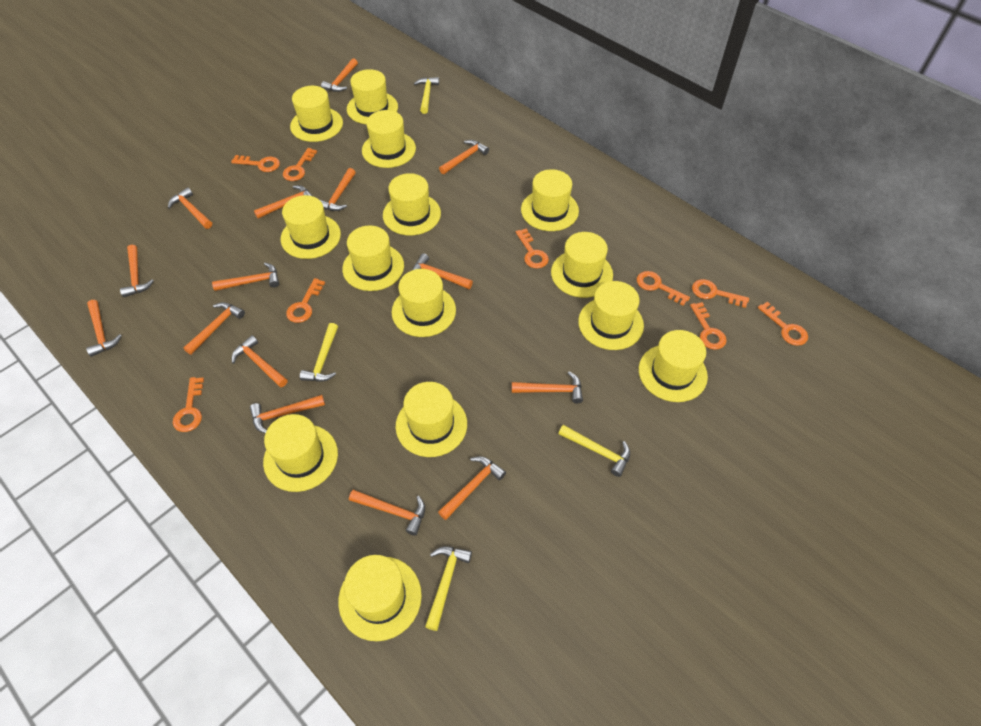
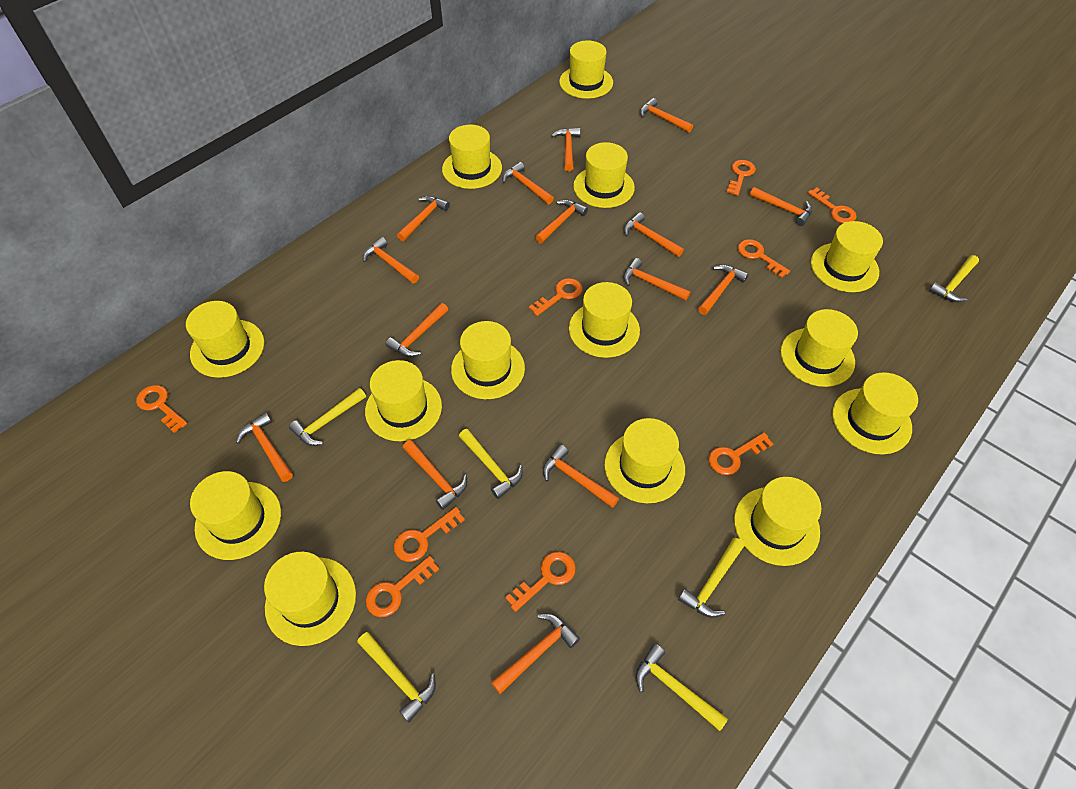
yellow hammer: 4 -> 6

